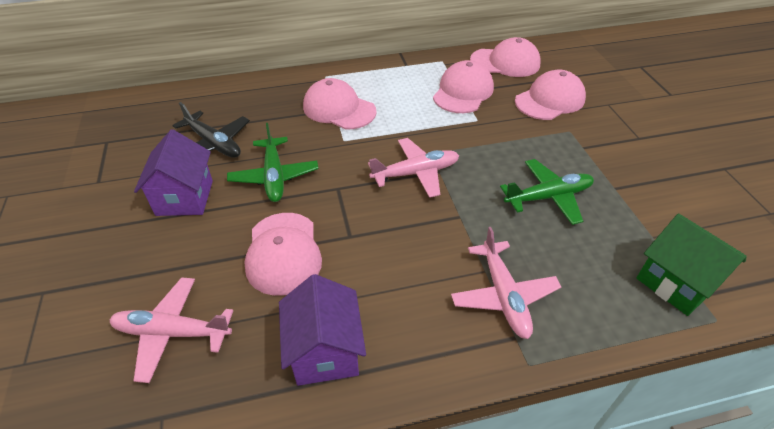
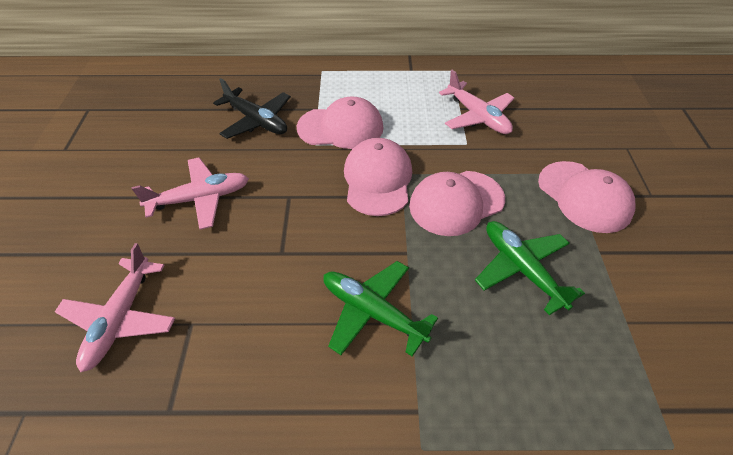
green house: 1 -> 0
pink cap: 5 -> 4
purple house: 2 -> 0

